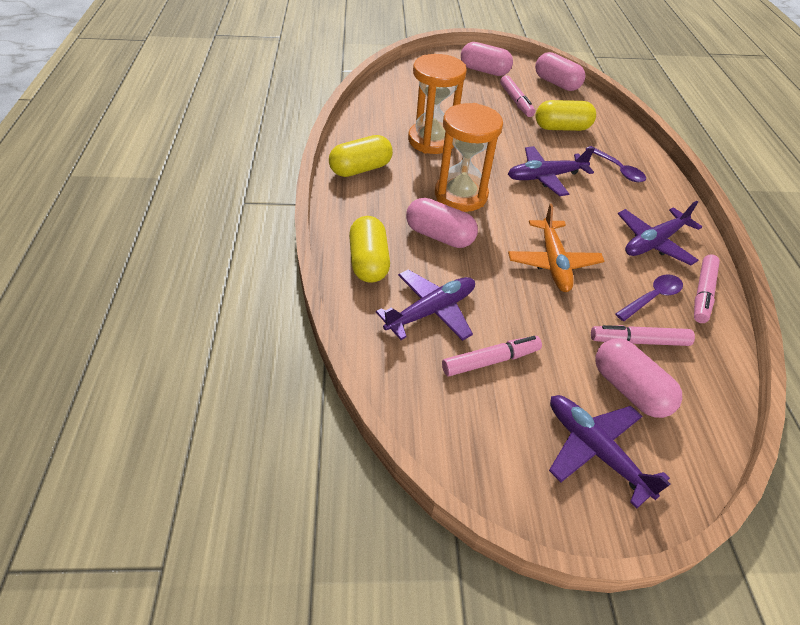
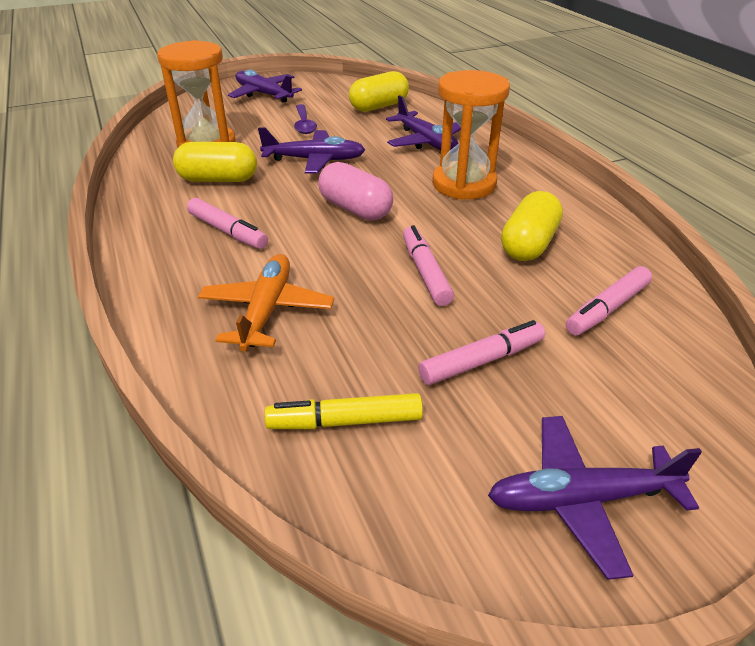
pink capsule: 4 -> 1
purple spoon: 2 -> 1
yellow marker: 0 -> 1

